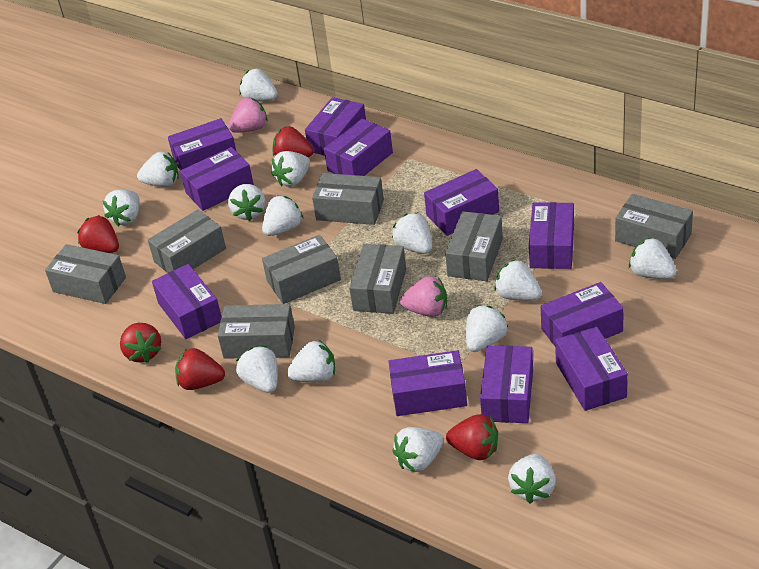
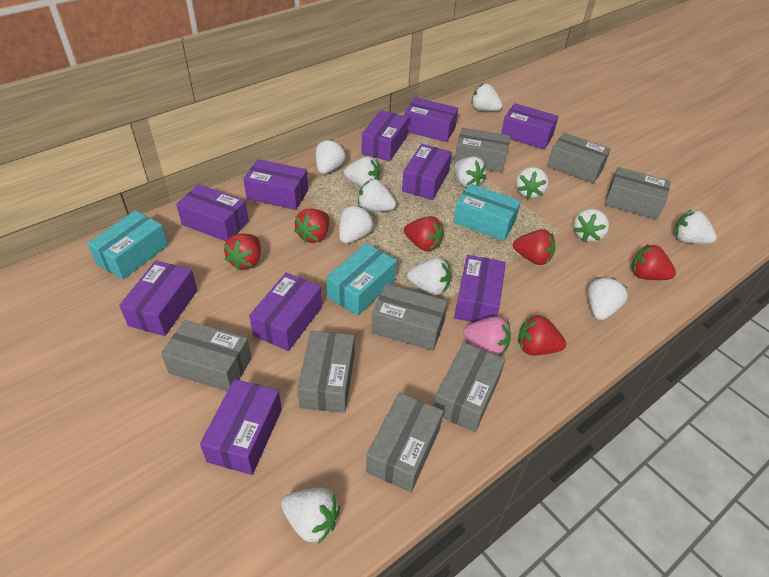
pink strawberry: 2 -> 1
purple box: 11 -> 10
red strawberry: 5 -> 6
turquoise box: 0 -> 3
white strawberry: 14 -> 12

